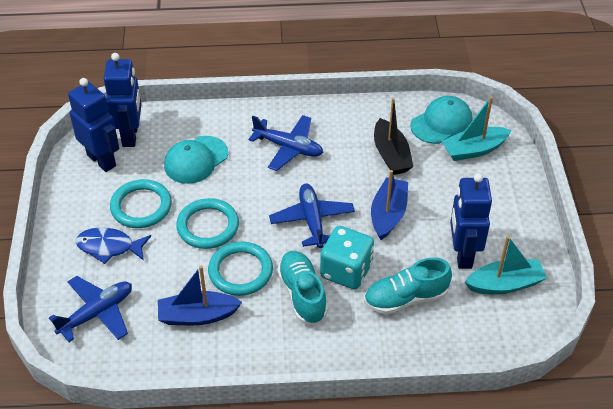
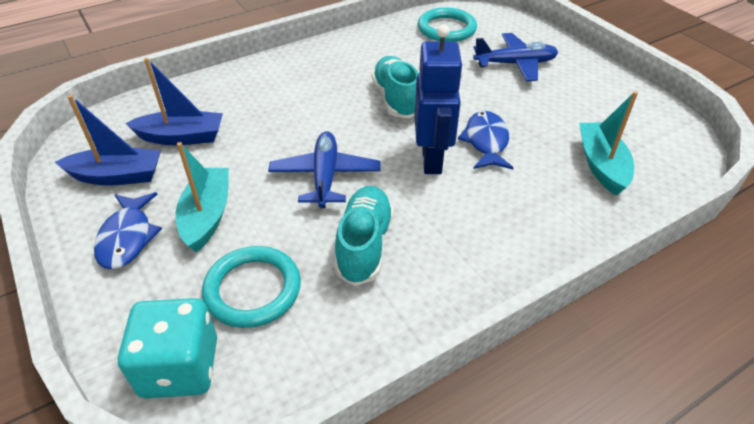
black boat: 1 -> 0
blue fish: 1 -> 2
blue plane: 3 -> 2
blue robot: 3 -> 1
turquoise cap: 2 -> 0
turquoise ring: 3 -> 2

